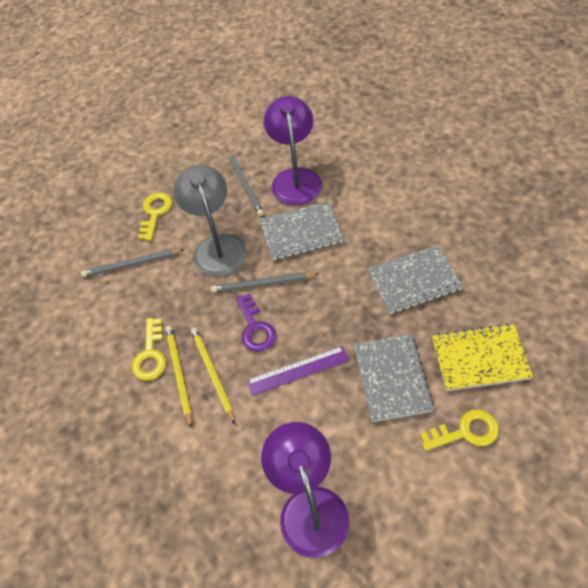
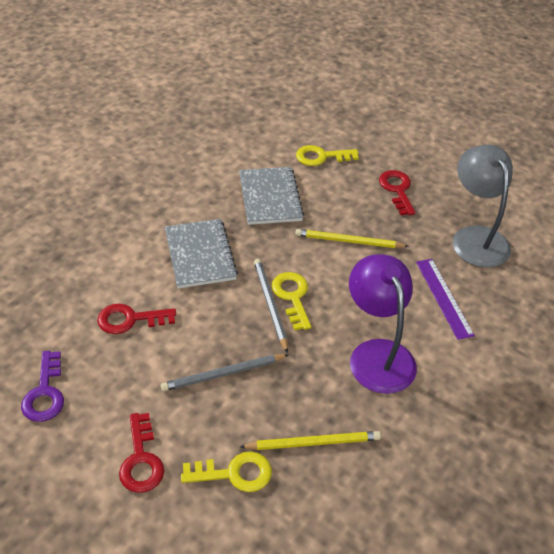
grey notebook: 3 -> 2
grey pencil: 3 -> 2
purple lamp: 2 -> 1
red key: 0 -> 3
yellow notebook: 1 -> 0

